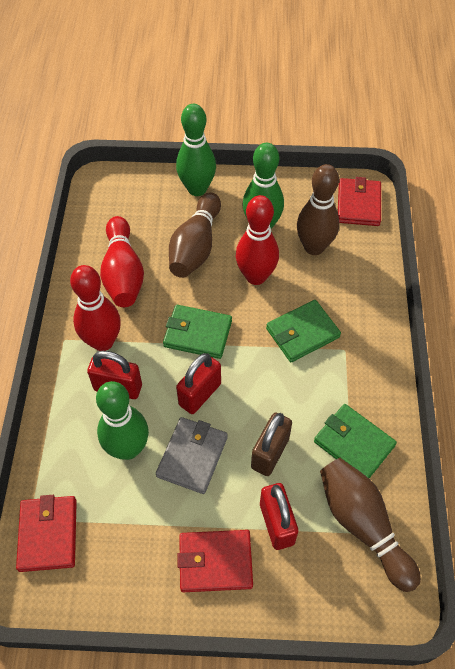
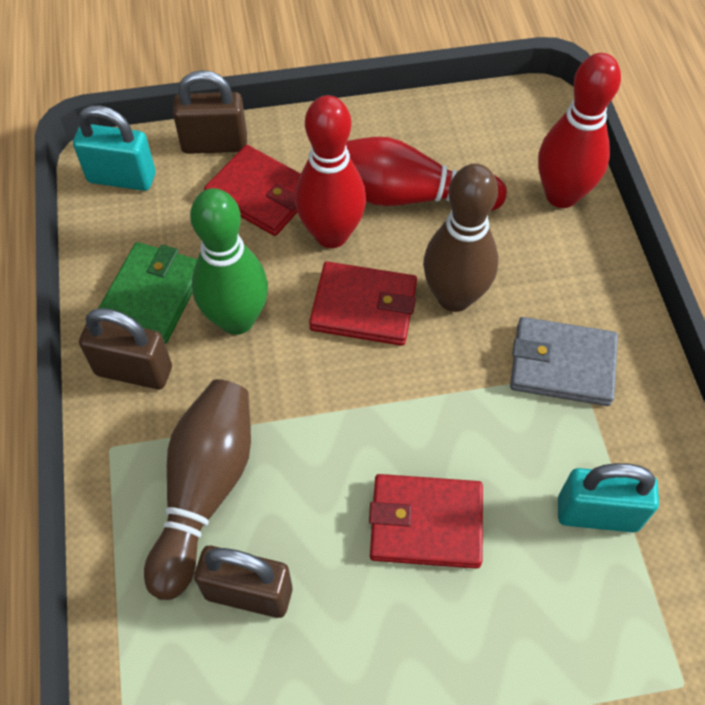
brown bowling pin: 3 -> 2
brown padlock: 1 -> 3
green bowling pin: 3 -> 1
green wallet: 3 -> 1
red padlock: 3 -> 0
turquoise padlock: 0 -> 2

